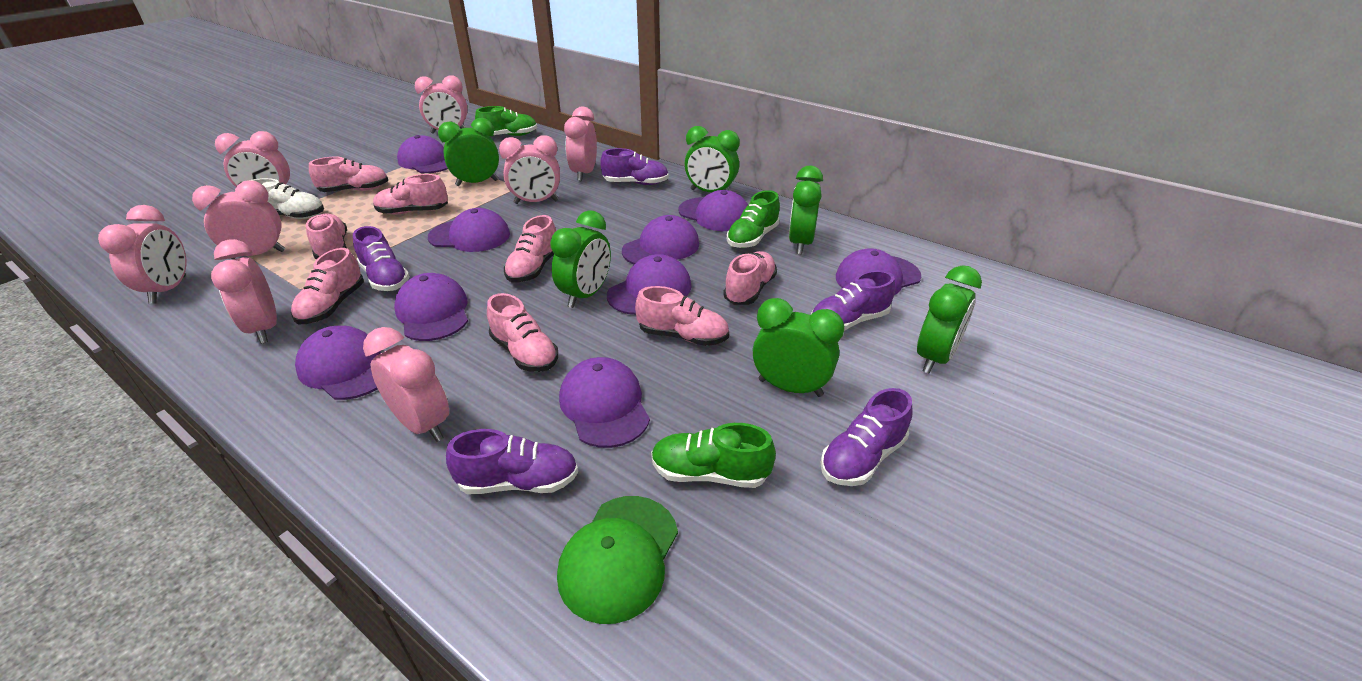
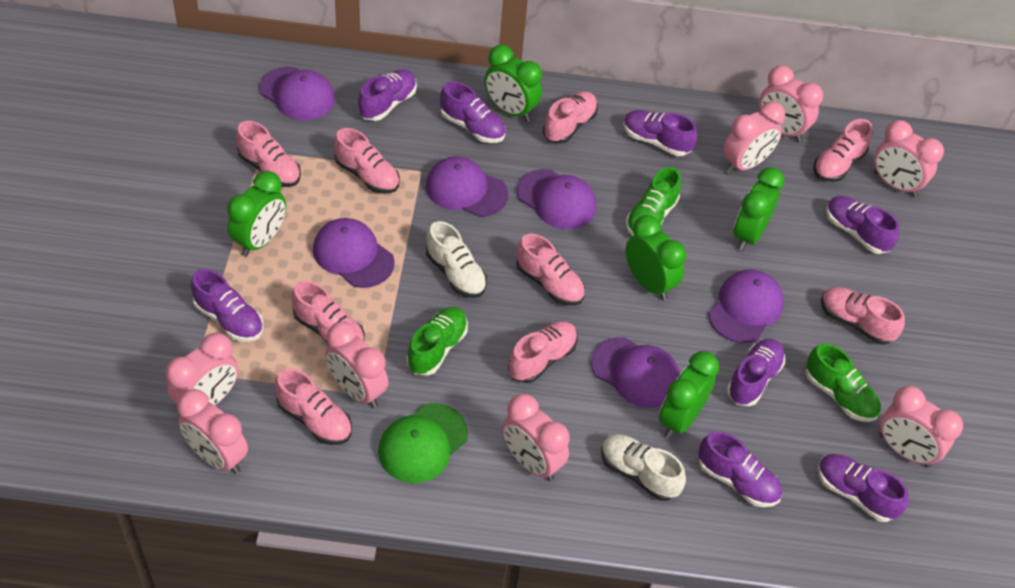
green clock: 6 -> 5
pink shoe: 8 -> 9
purple cap: 9 -> 6
purple shoe: 5 -> 8
white shoe: 1 -> 2

